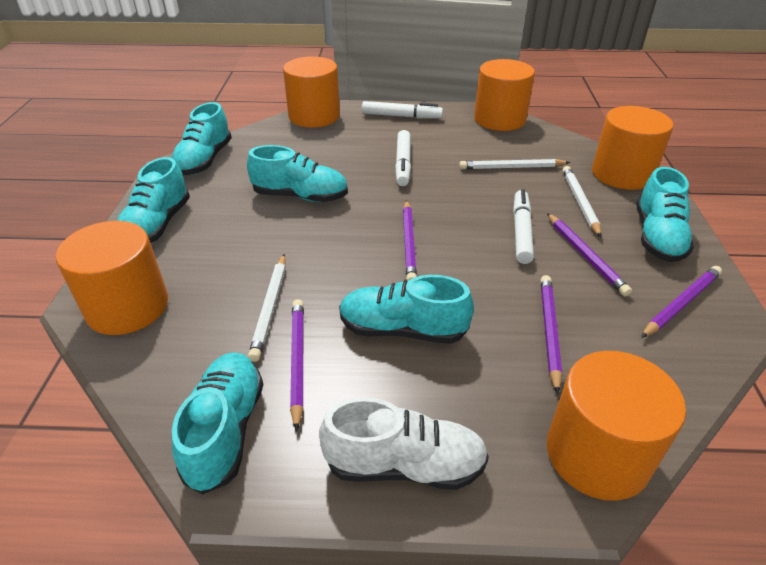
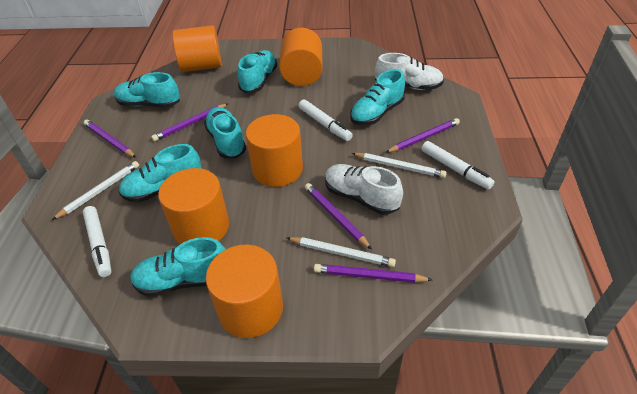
white shoe: 1 -> 2

